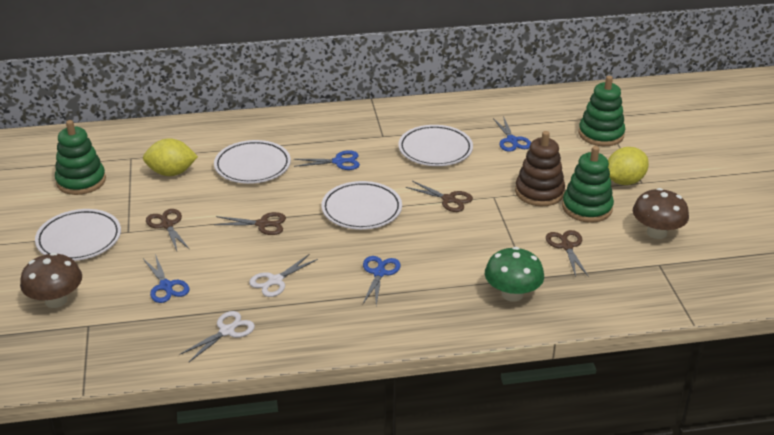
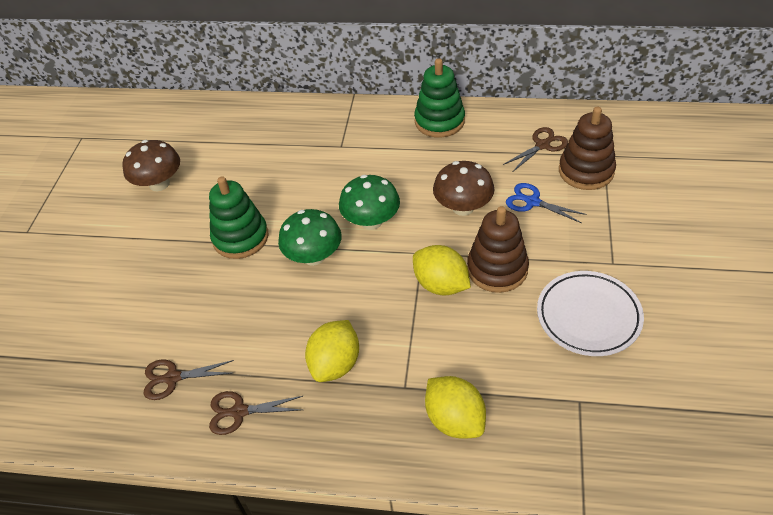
blue scissors: 4 -> 1
brown scissors: 4 -> 3
brown stacking toy: 1 -> 2
green mushroom: 1 -> 2
green stacking toy: 3 -> 2
white plate: 4 -> 1
white scissors: 2 -> 0
yellow lemon: 2 -> 3

